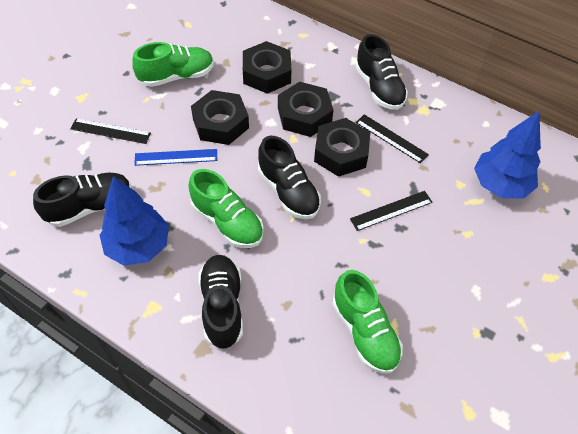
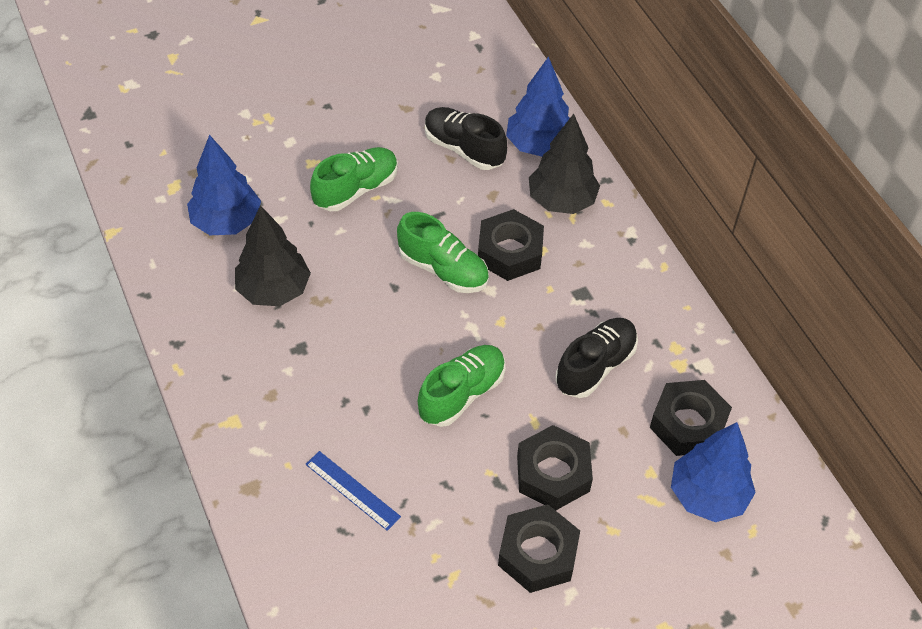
black ruler: 3 -> 0
black shoe: 4 -> 2
black tree: 0 -> 2
blue tree: 2 -> 3

